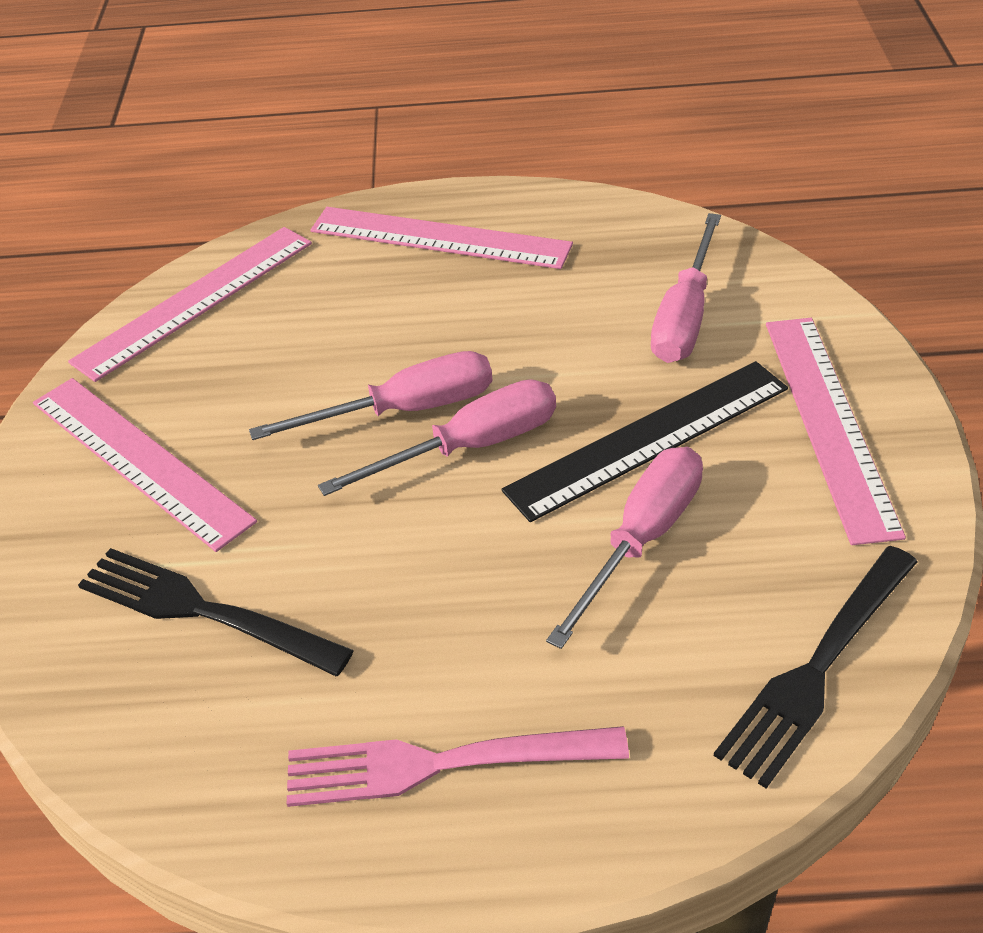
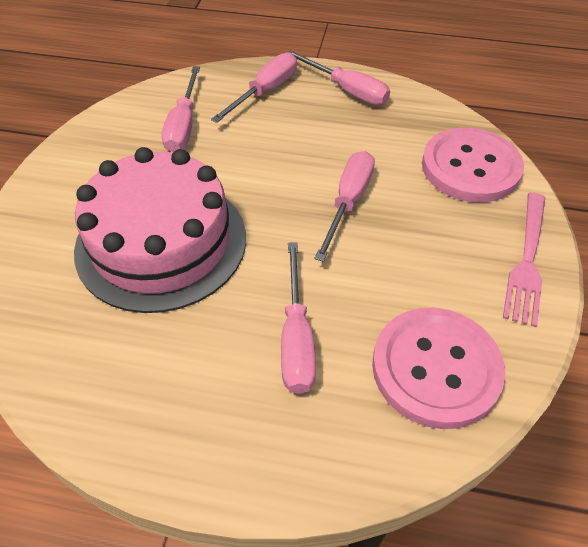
black fork: 2 -> 0
black ruler: 1 -> 0
pink button: 0 -> 2
pink cake: 0 -> 1
pink ruler: 4 -> 0
pink screwdriver: 4 -> 5

